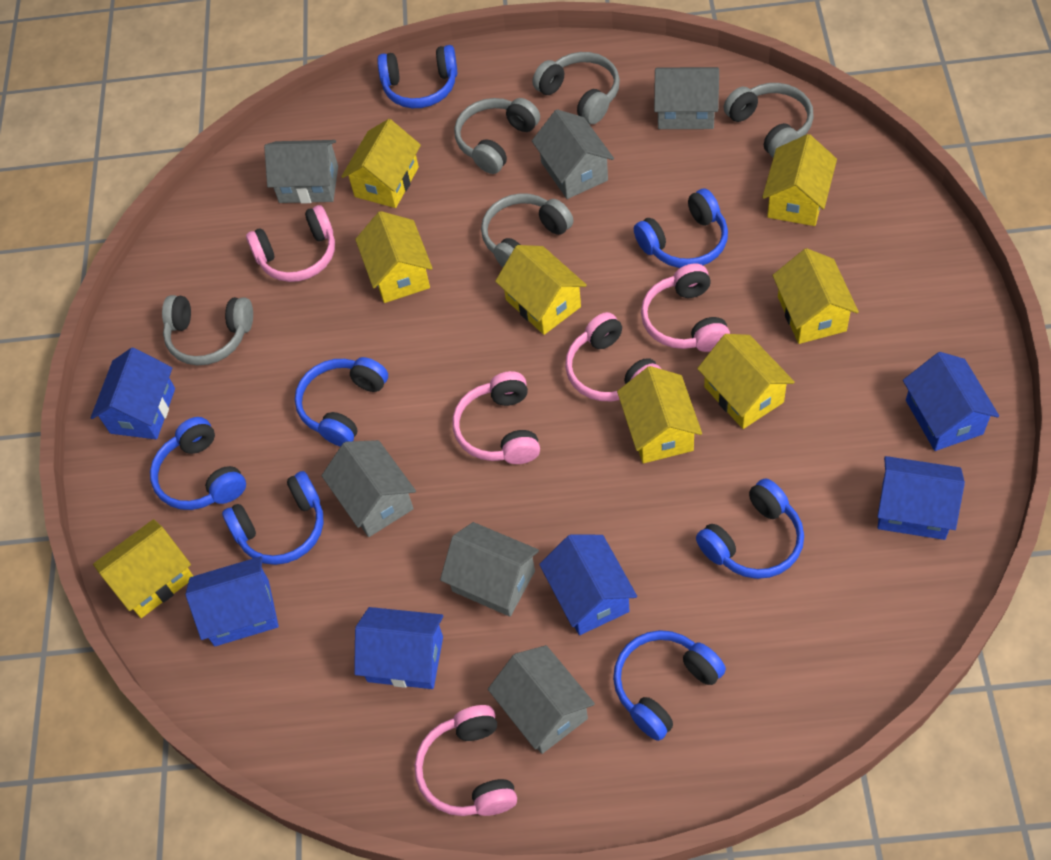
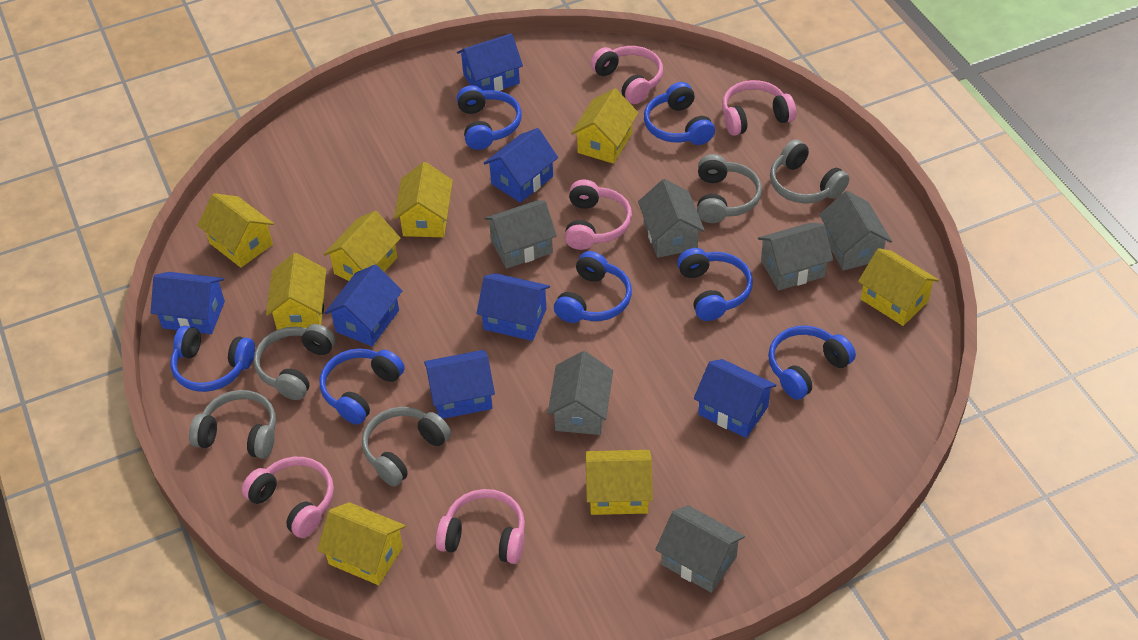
blue house: 6 -> 7

